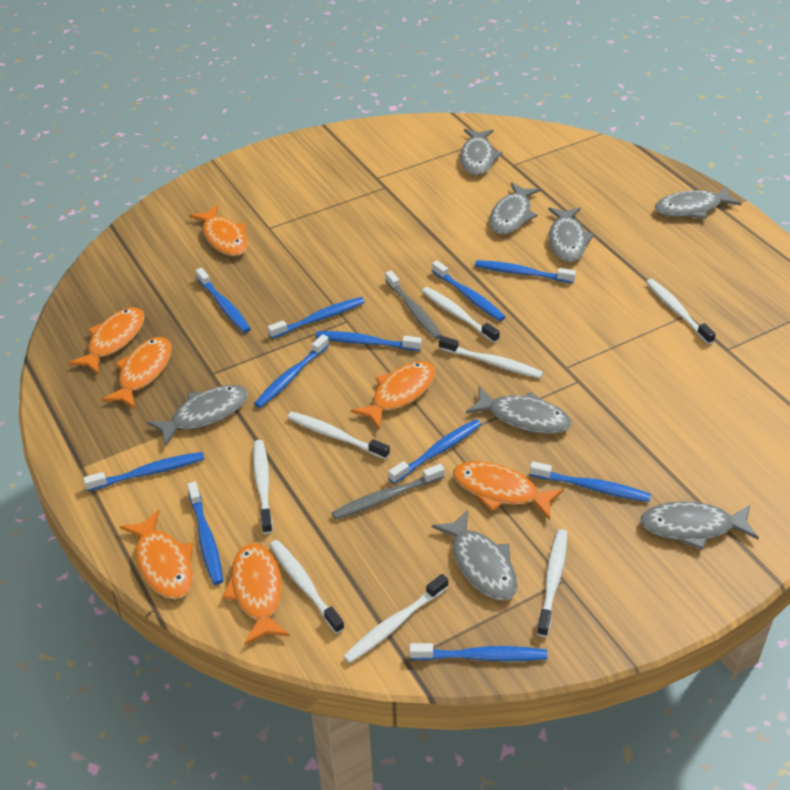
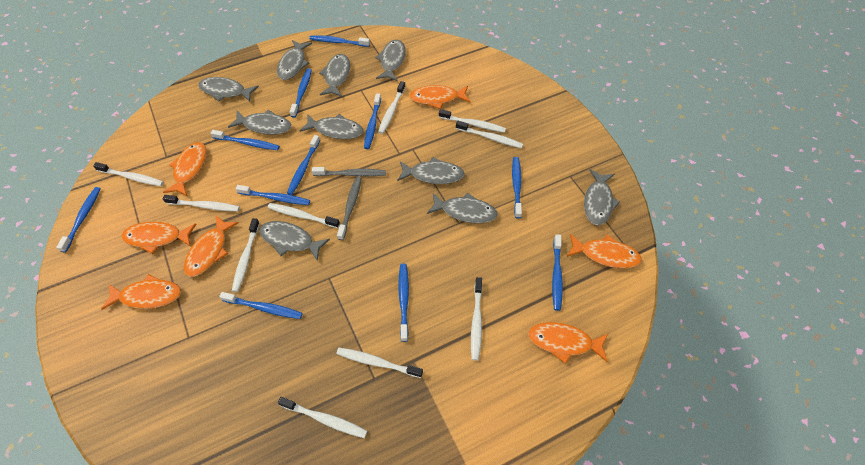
grey fish: 8 -> 10
white toothbrush: 8 -> 10

